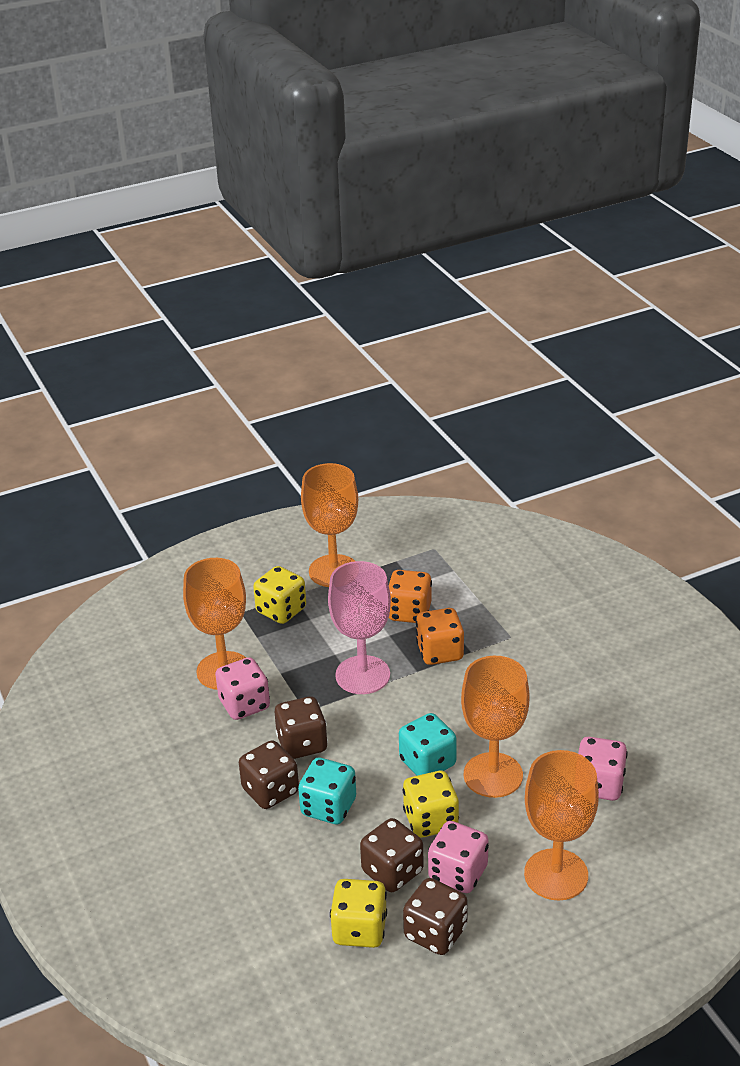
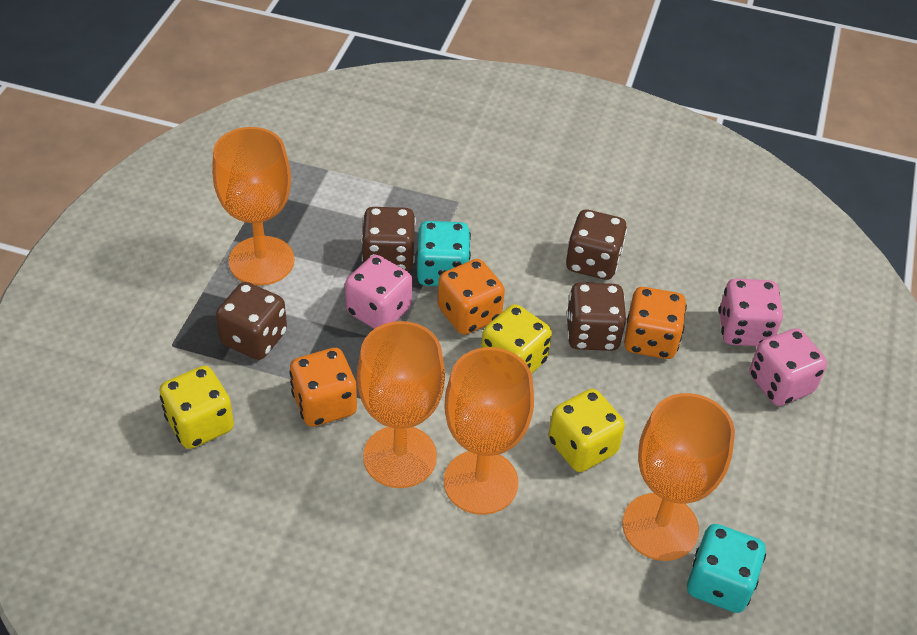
orange dice: 2 -> 3
pink goblet: 1 -> 0

